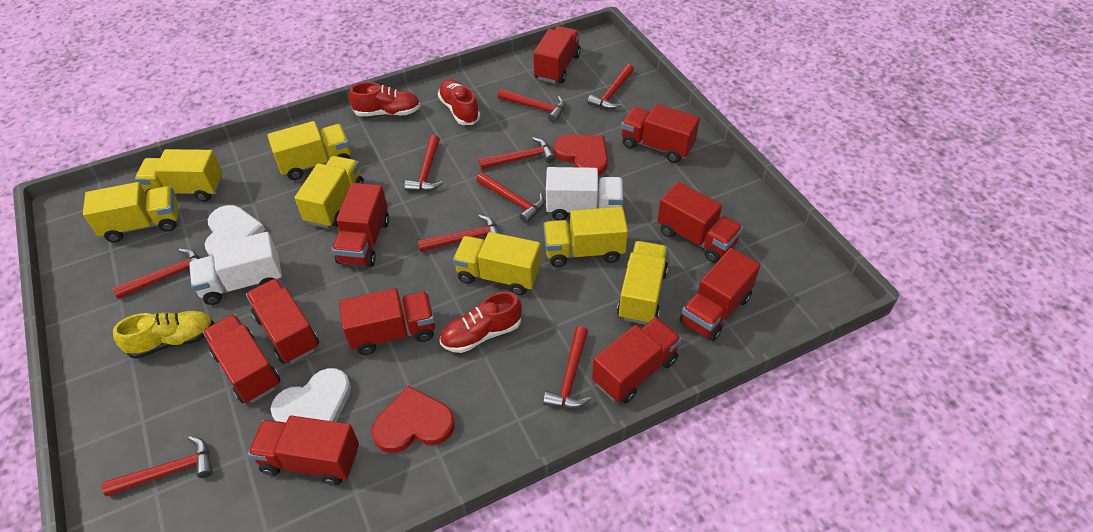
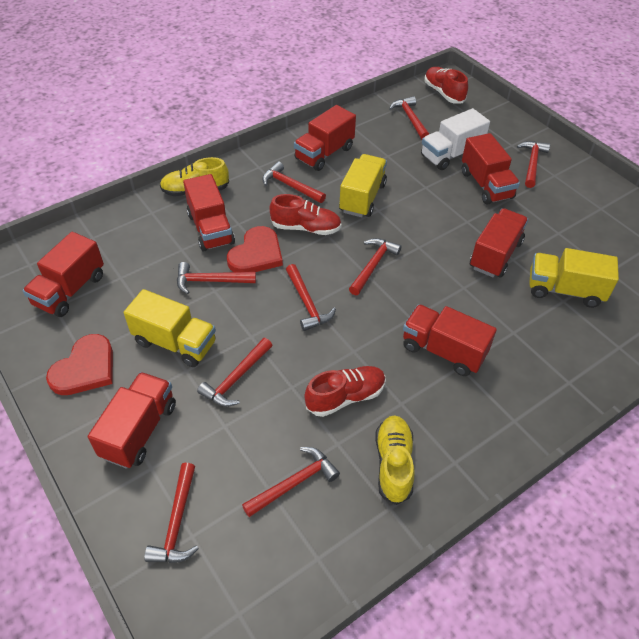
red truck: 10 -> 7
white heart: 2 -> 0
white truck: 2 -> 1
yellow shoe: 1 -> 2
yellow truck: 7 -> 3

